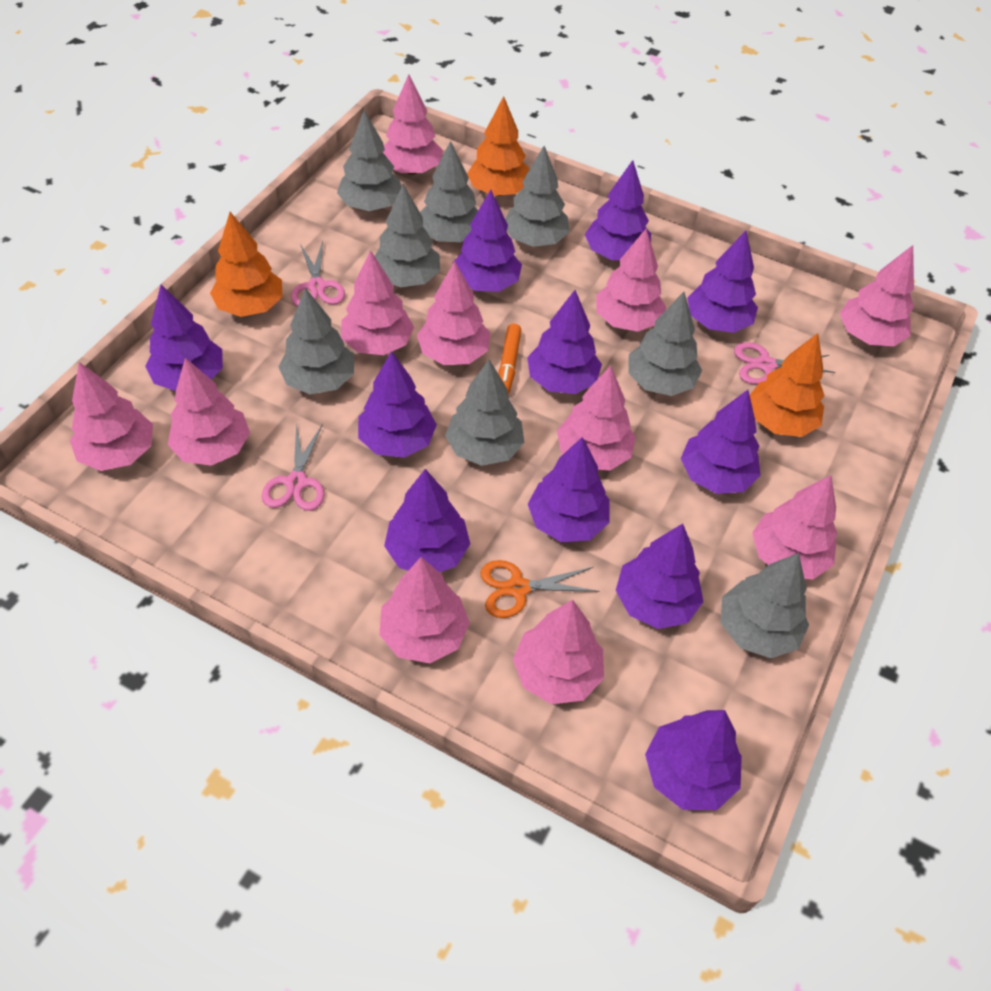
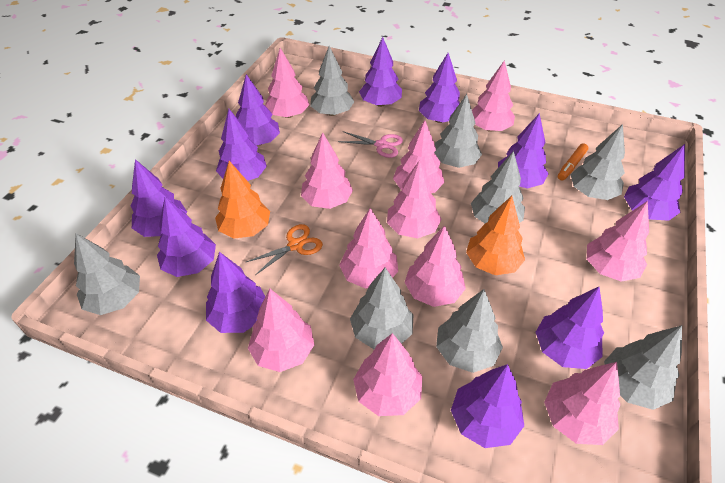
orange tree: 3 -> 2
pink scissors: 3 -> 1

